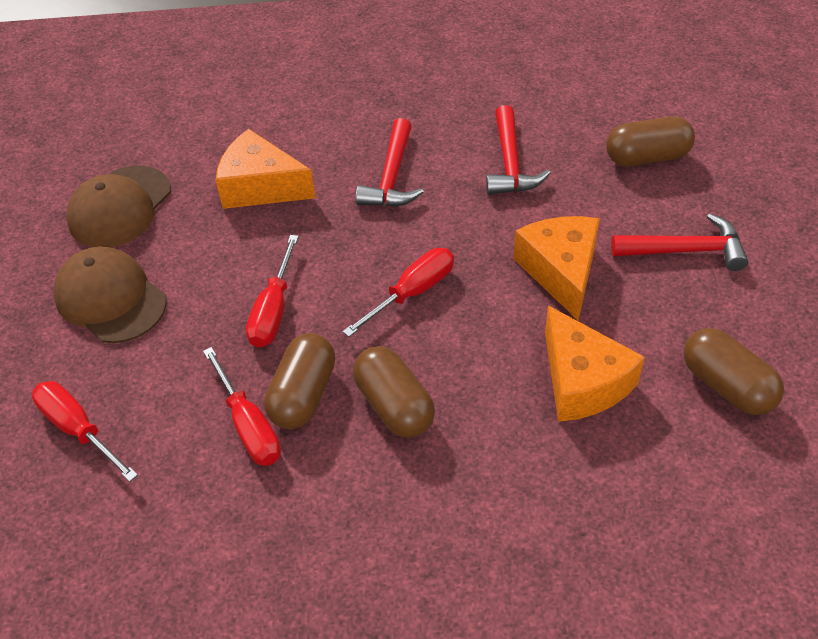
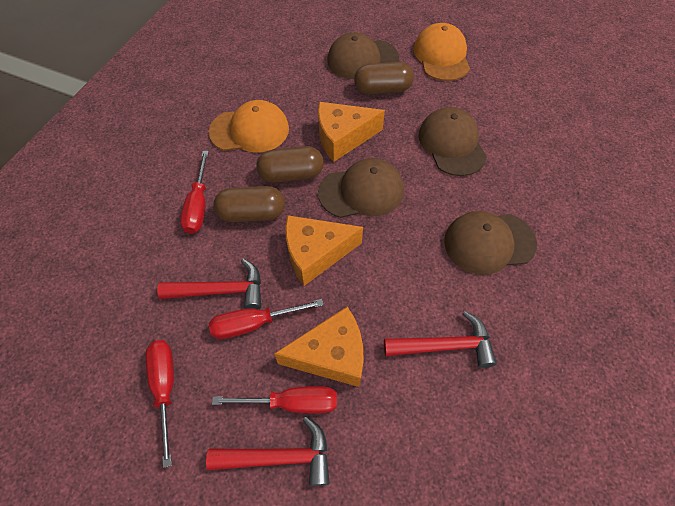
brown cap: 2 -> 4
brown capsule: 4 -> 3
orange cap: 0 -> 2

